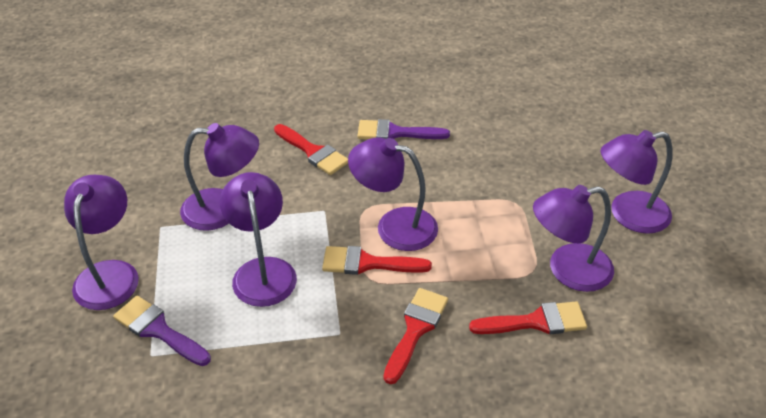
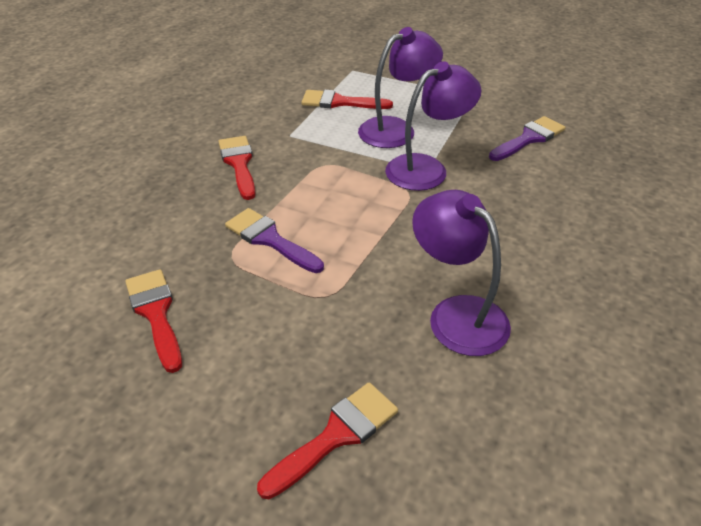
purple lamp: 6 -> 3

